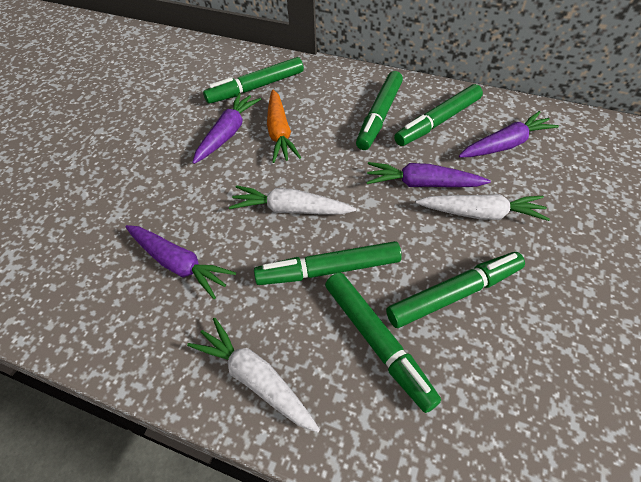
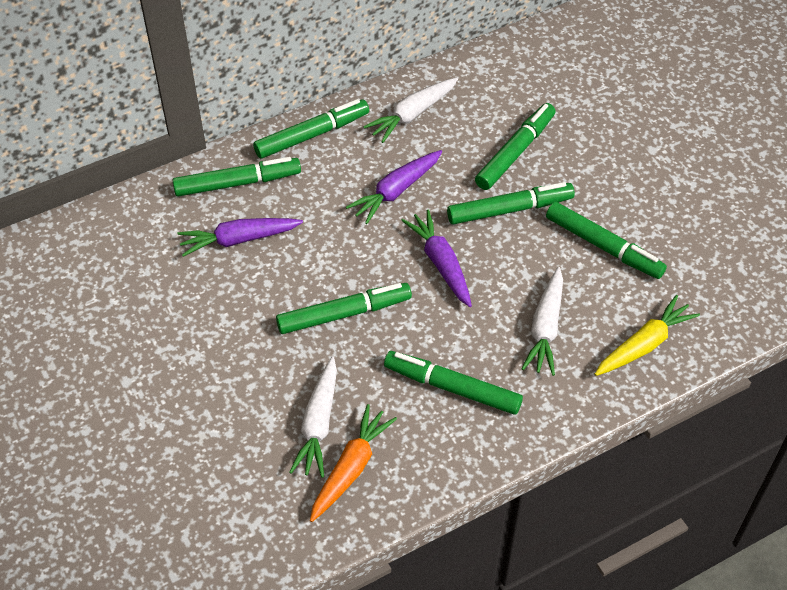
green marker: 6 -> 7
purple carrot: 4 -> 3
yellow carrot: 0 -> 1

